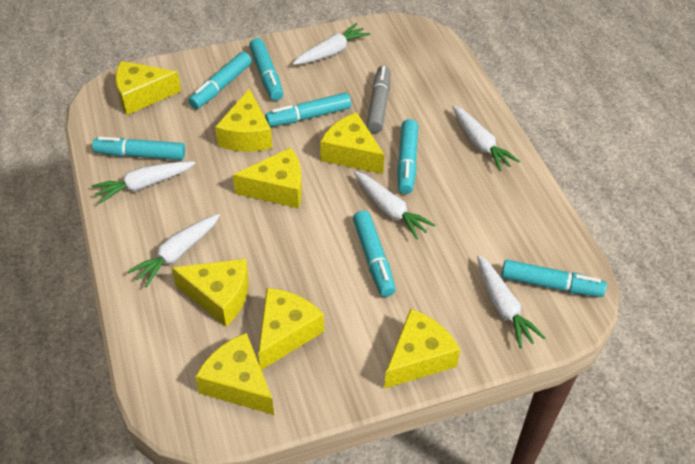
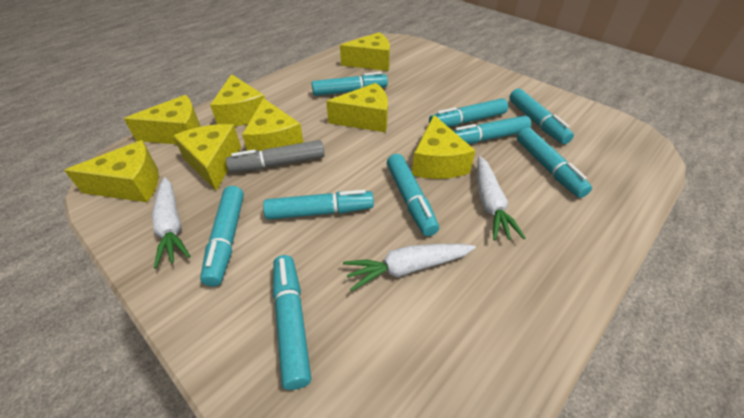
turquoise marker: 7 -> 9
white carrot: 6 -> 3

